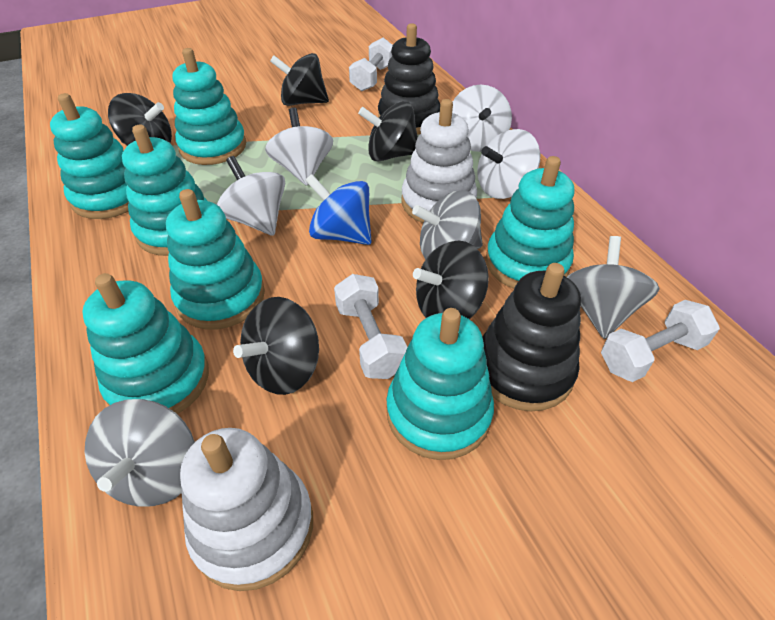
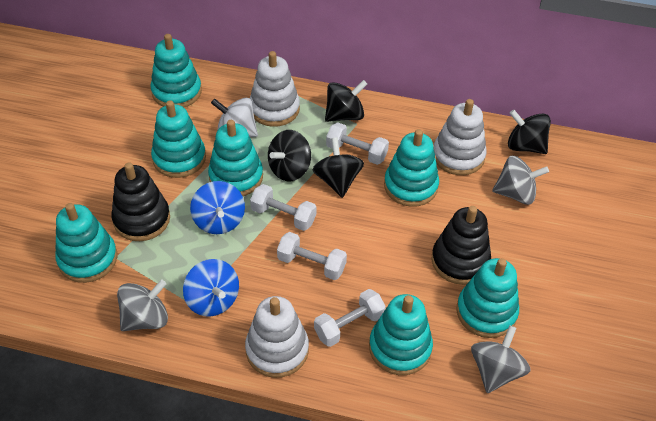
black spinning top: 5 -> 4
blue spinning top: 1 -> 2
white dumbbell: 3 -> 4
white spinning top: 4 -> 1
white stacking toy: 2 -> 3

